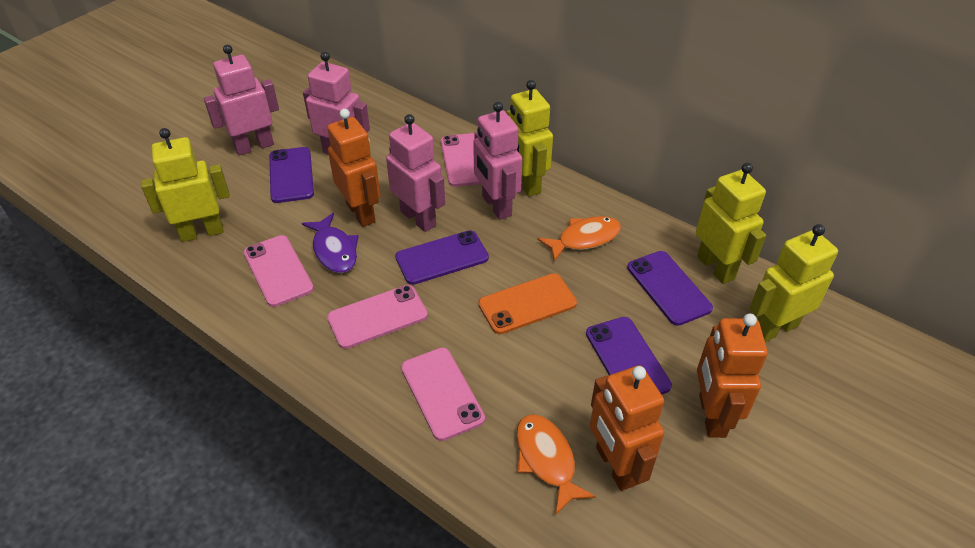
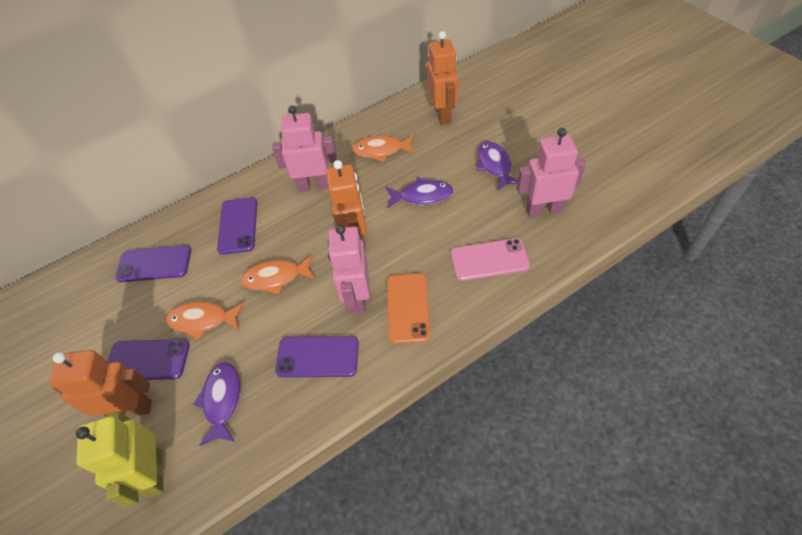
orange fish: 2 -> 3
pink phone: 4 -> 1
pink robot: 4 -> 3
purple fish: 1 -> 3
yellow robot: 4 -> 1

